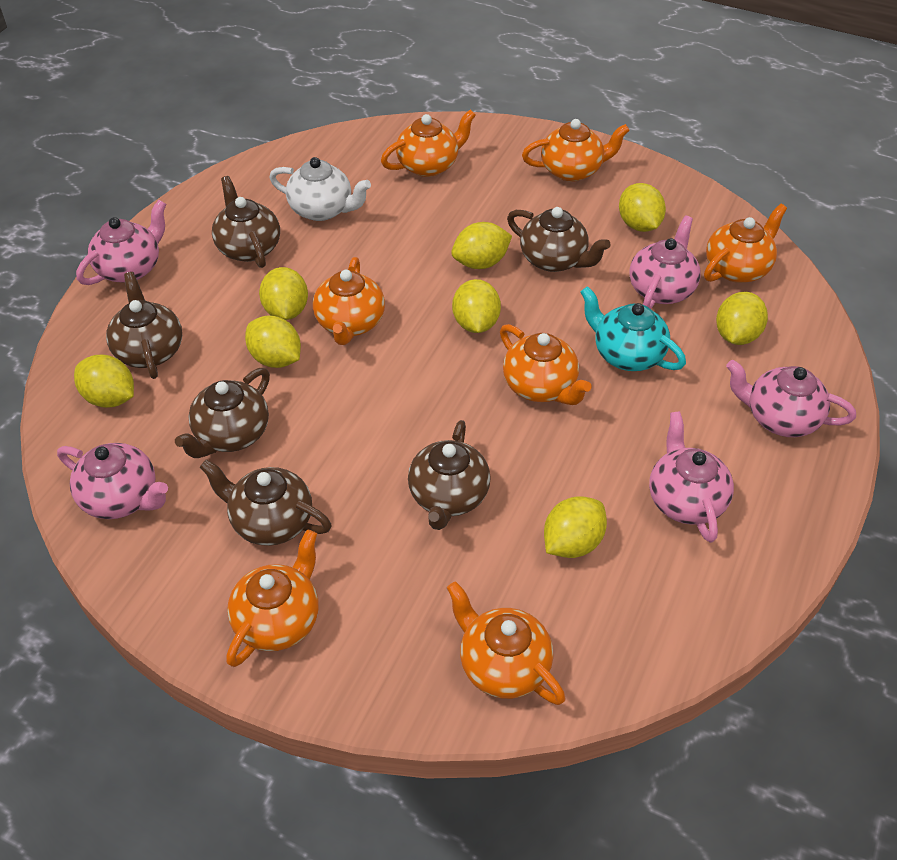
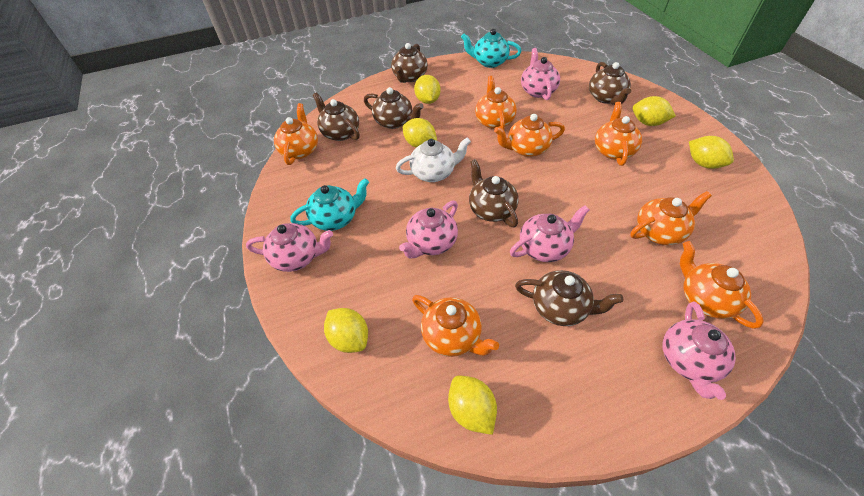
turquoise teapot: 1 -> 2
yellow lemon: 8 -> 6

